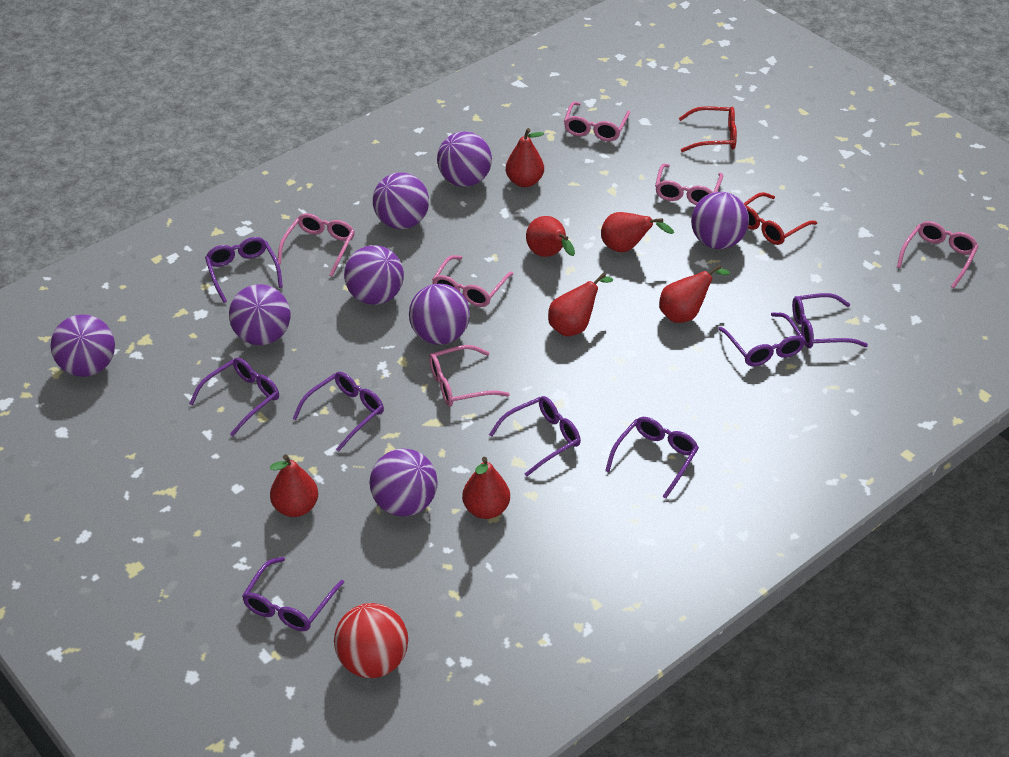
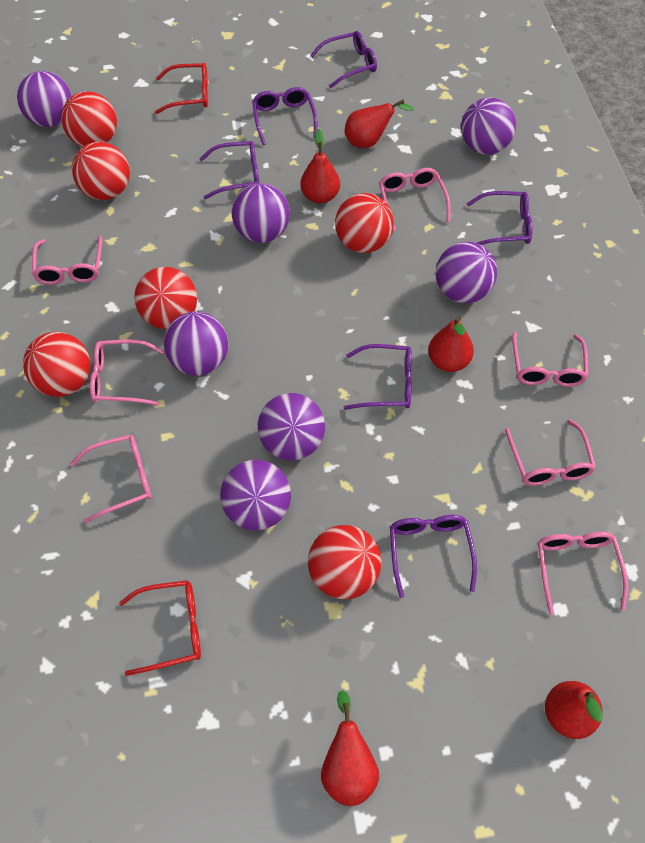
pink glasses: 6 -> 7
purple ball: 8 -> 7
purple glasses: 8 -> 6
red ball: 1 -> 6
red pear: 7 -> 5

